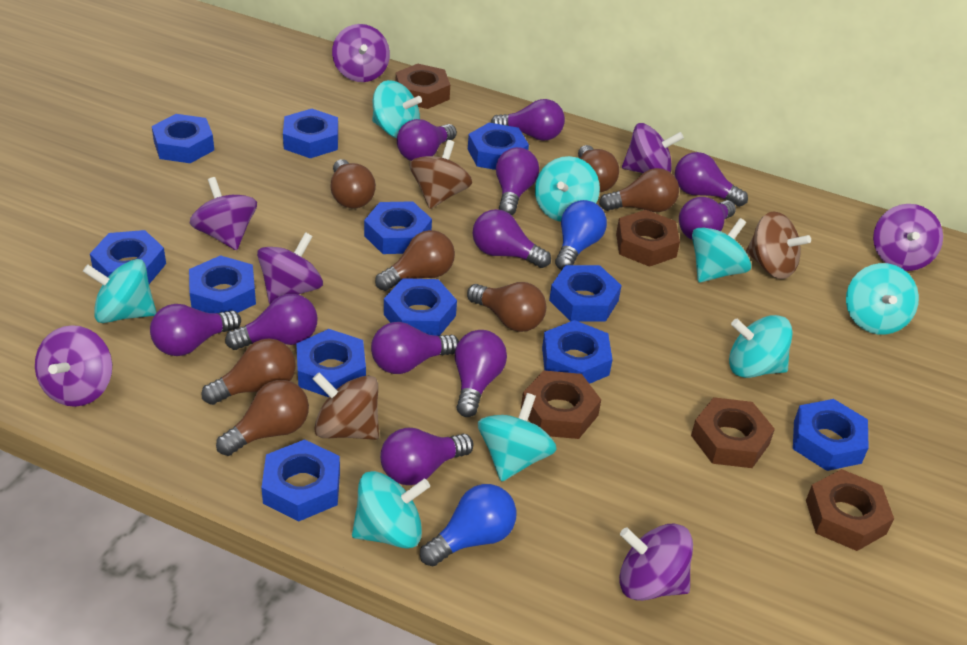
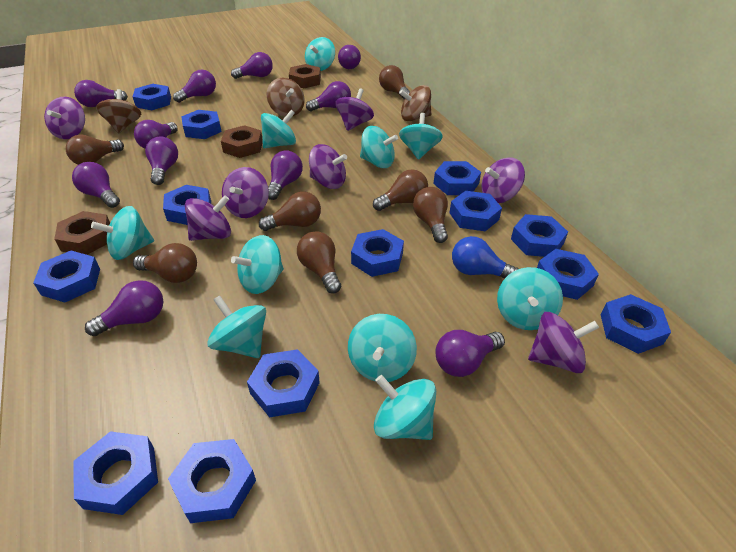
blue light bulb: 2 -> 1
blue nut: 12 -> 13
brown nut: 5 -> 3
turquoise spinning top: 8 -> 10

